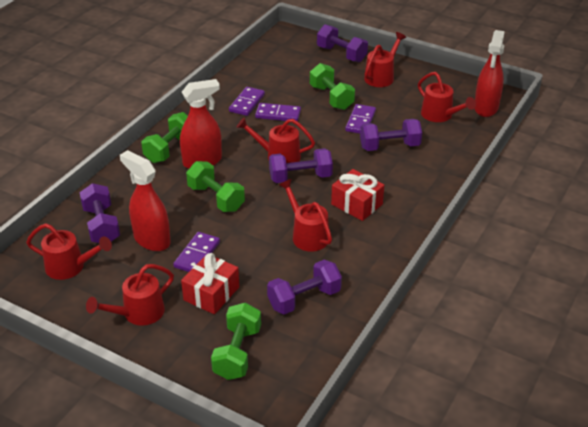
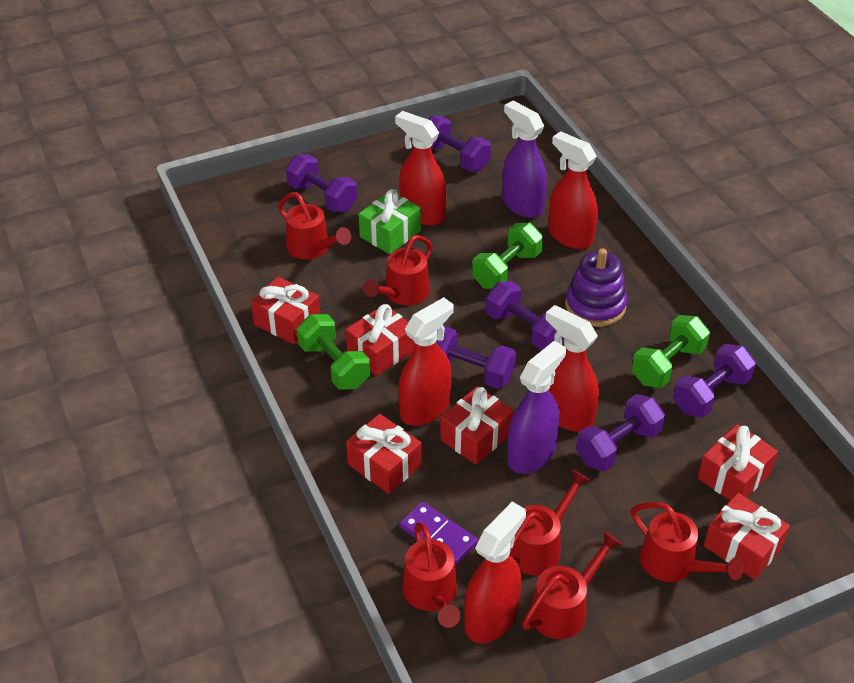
green dumbbell: 4 -> 3
green gift: 0 -> 1
purple domino: 4 -> 1
purple dumbbell: 5 -> 6
purple spray bottle: 0 -> 2
purple stacking toy: 0 -> 1
red gift: 2 -> 6
red spray bottle: 3 -> 5

